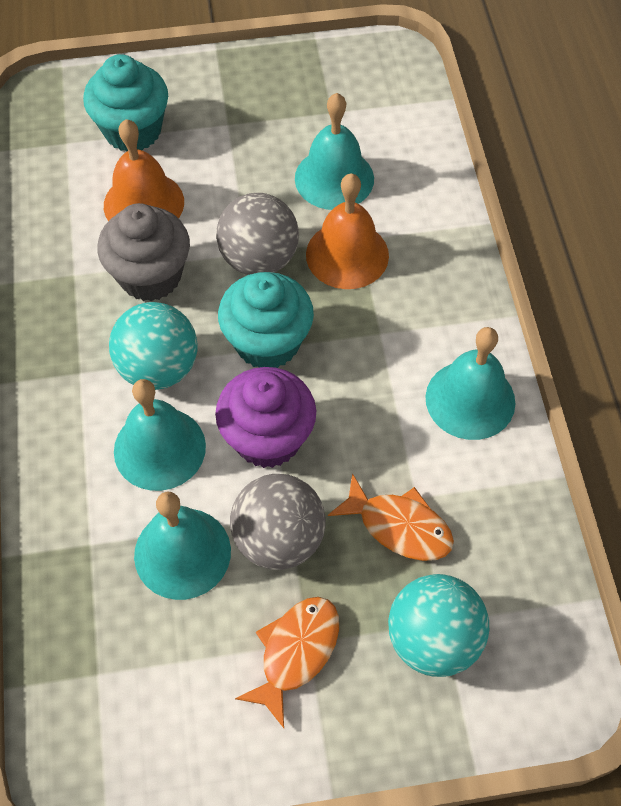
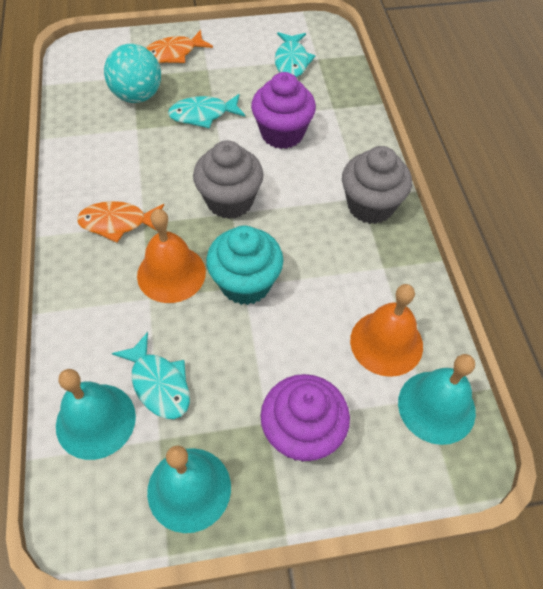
grey ball: 2 -> 0
grey cupcake: 1 -> 2
purple cupcake: 1 -> 2
turquoise ball: 2 -> 1
turquoise bell: 4 -> 3
turquoise cupcake: 2 -> 1
turquoise fish: 0 -> 3

